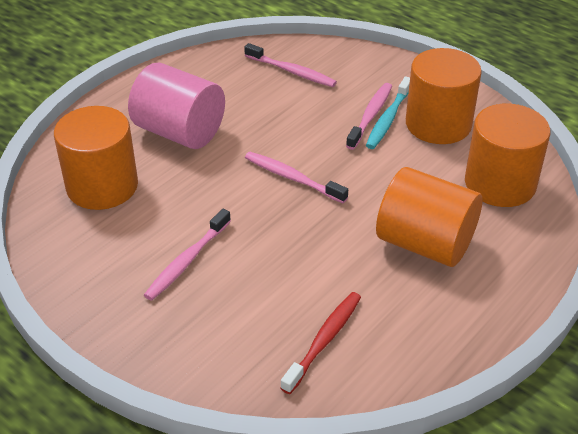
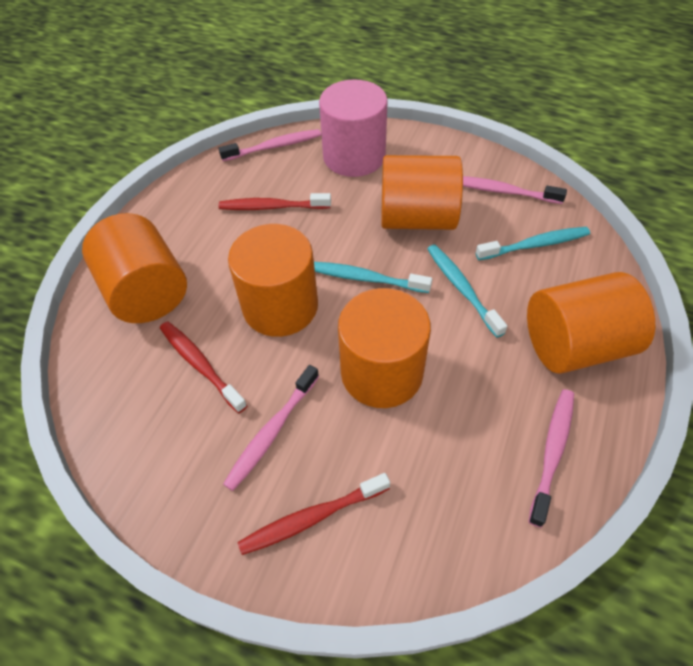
orange cylinder: 4 -> 5
red toothbrush: 1 -> 3
turquoise toothbrush: 1 -> 3

